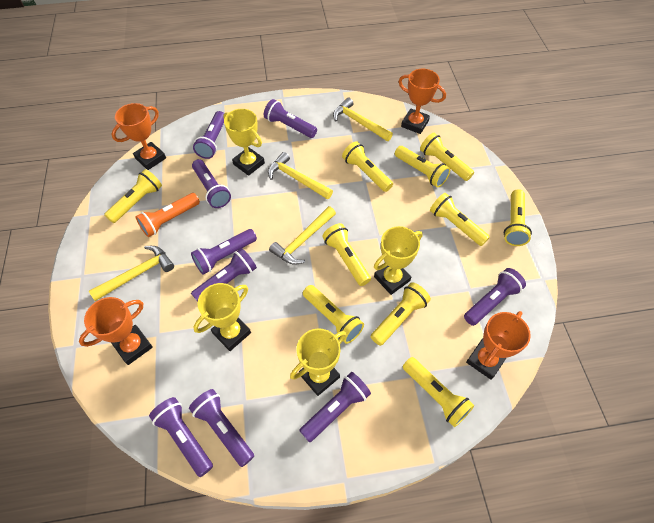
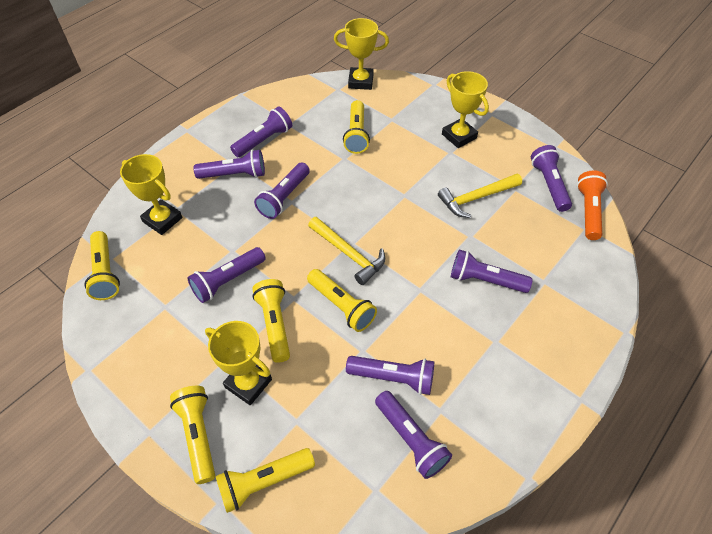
orange trophy: 4 -> 0
purple flashlight: 9 -> 8
yellow flashlight: 10 -> 6
yellow hammer: 4 -> 2

